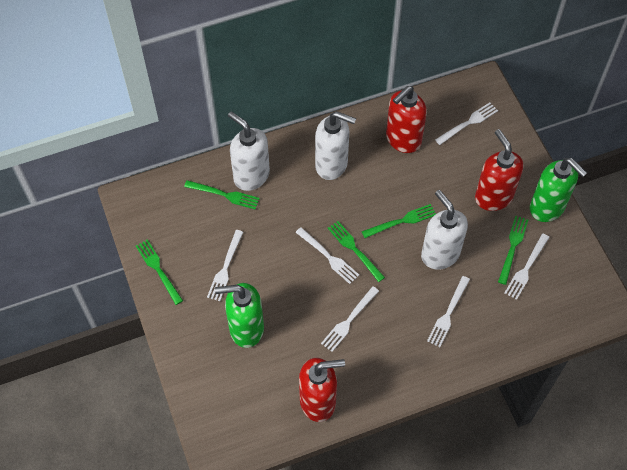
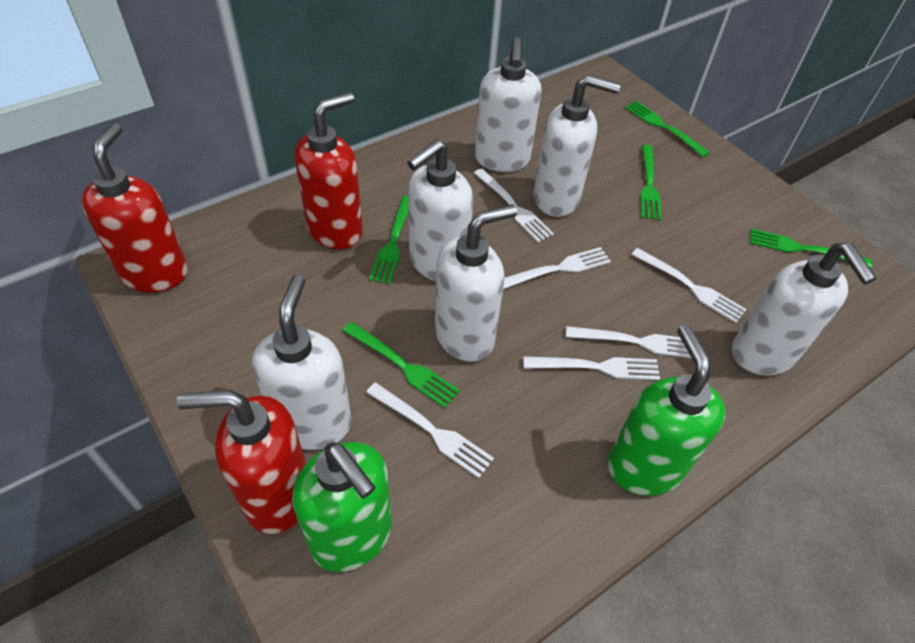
white soap dispenser: 3 -> 6

